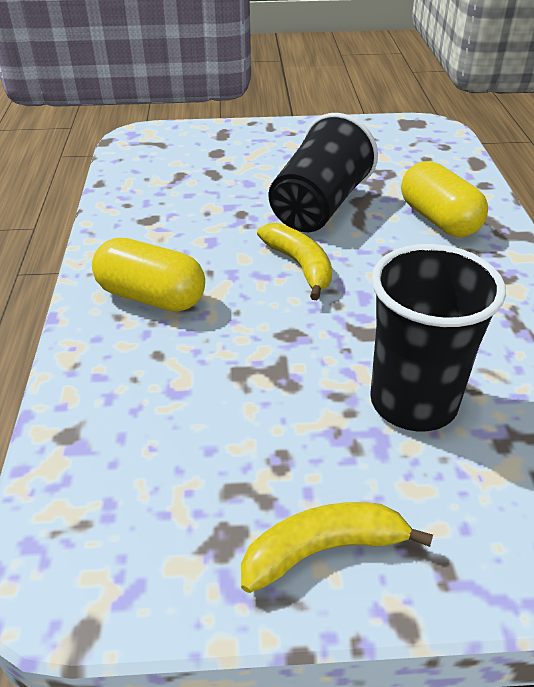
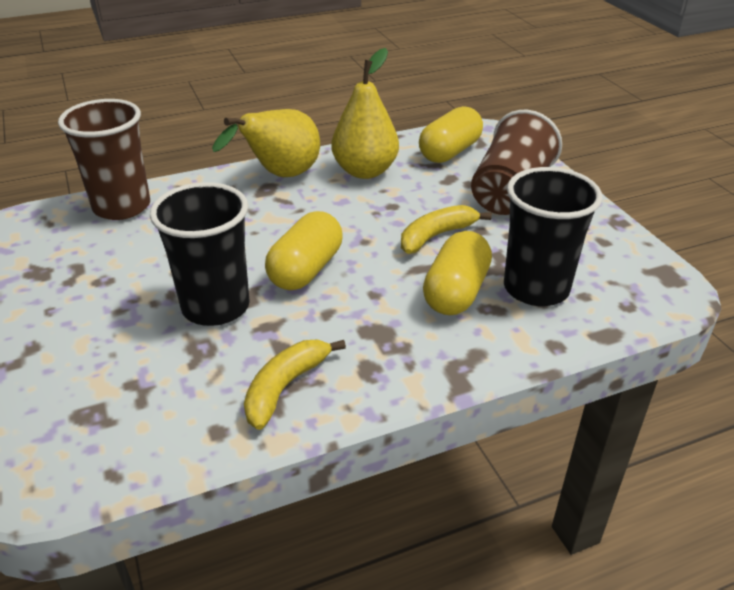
brown cup: 0 -> 2
yellow capsule: 2 -> 3
yellow pear: 0 -> 2

